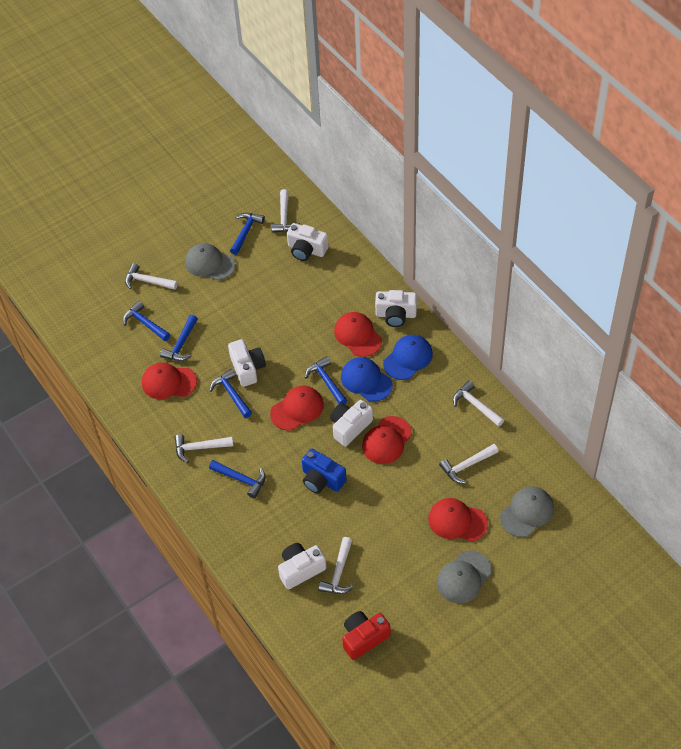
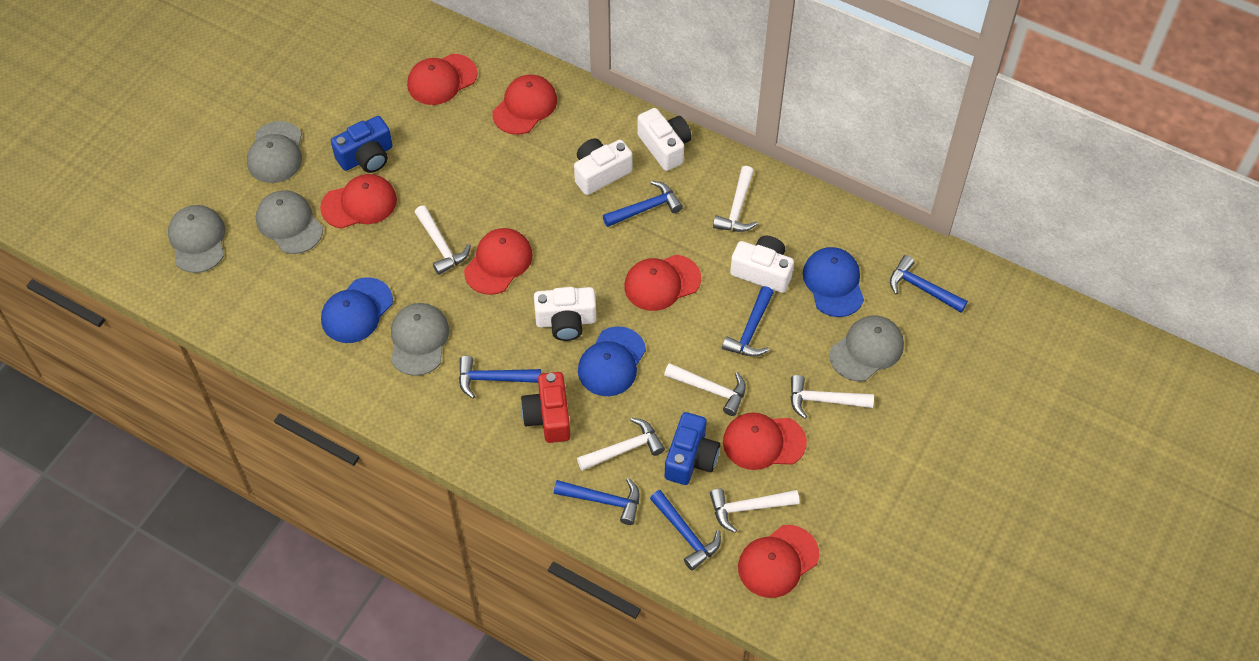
blue camera: 1 -> 2
blue cap: 2 -> 3
grey cap: 3 -> 5
red cap: 5 -> 7
white camera: 5 -> 4

